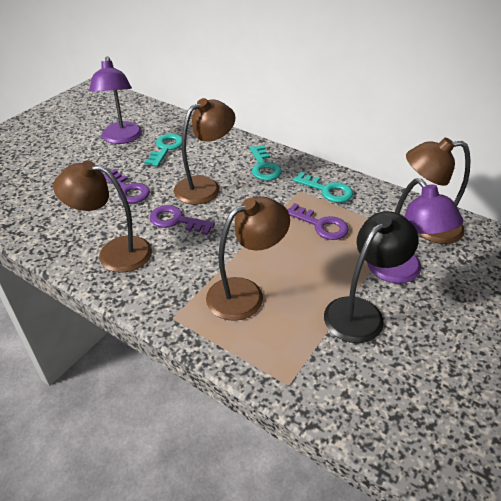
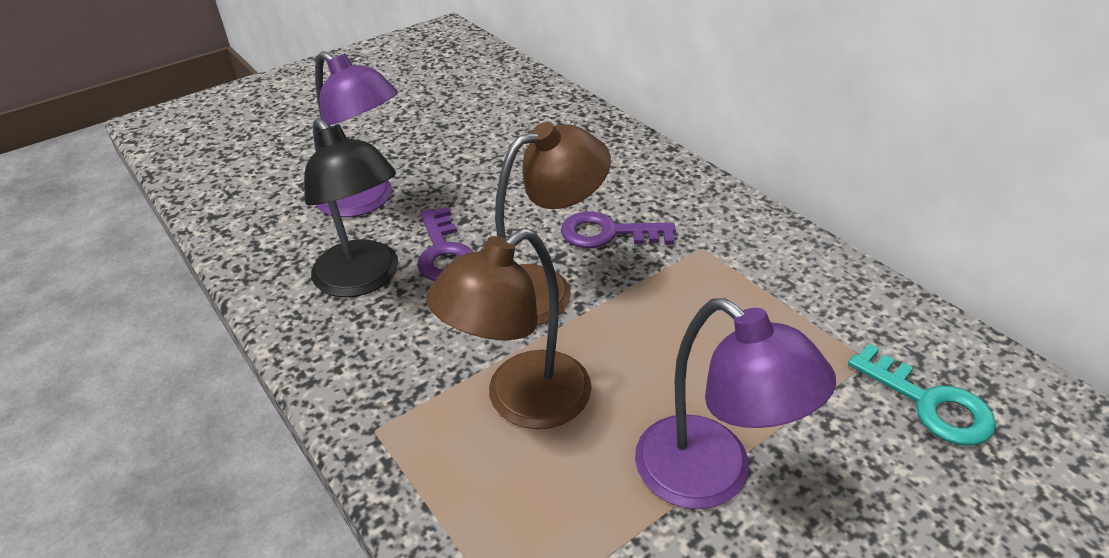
brown lamp: 4 -> 2
purple key: 3 -> 2
turquoise key: 3 -> 1

